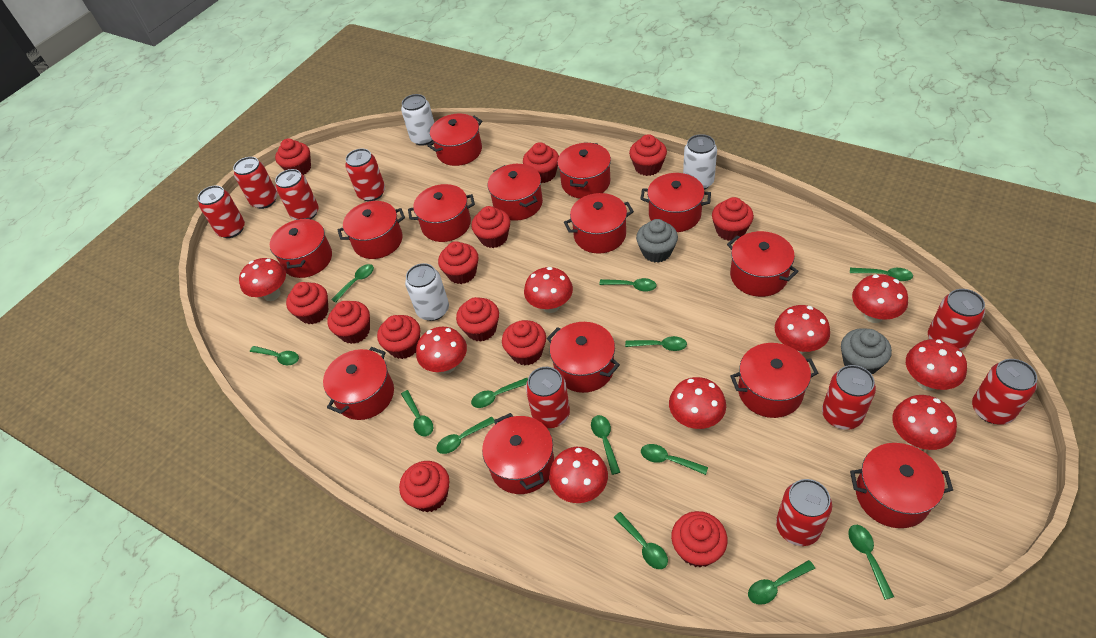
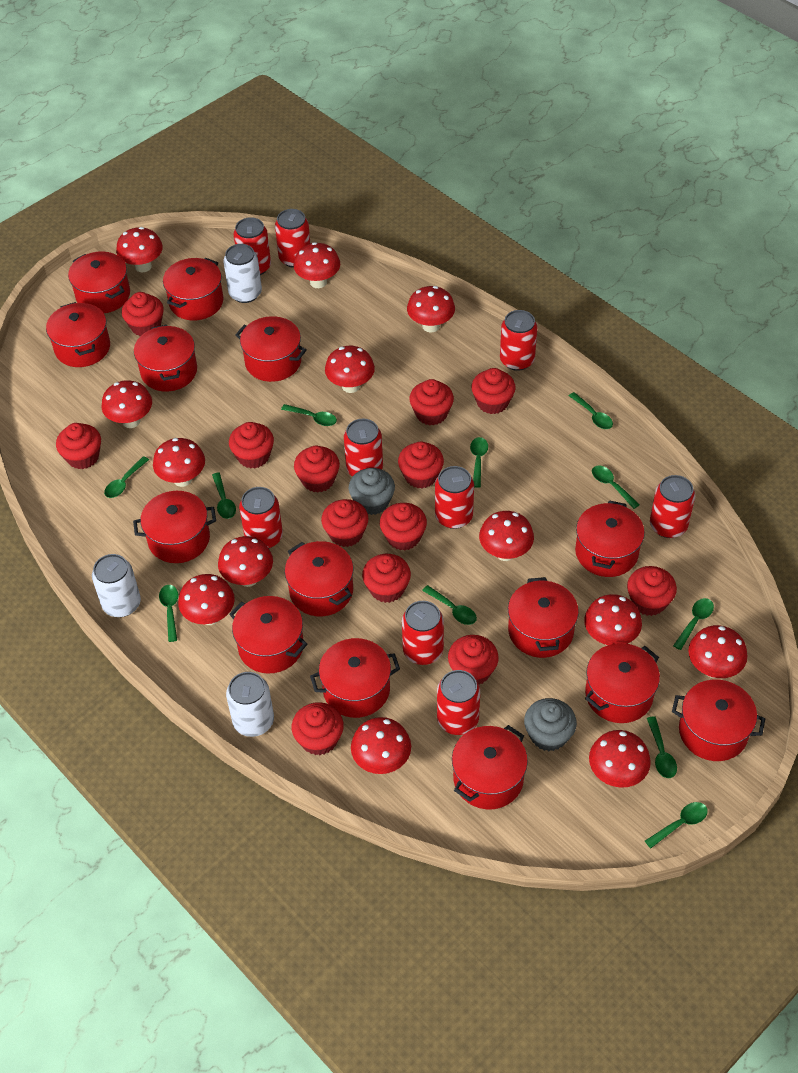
green spoon: 13 -> 11
red mushroom: 9 -> 13

